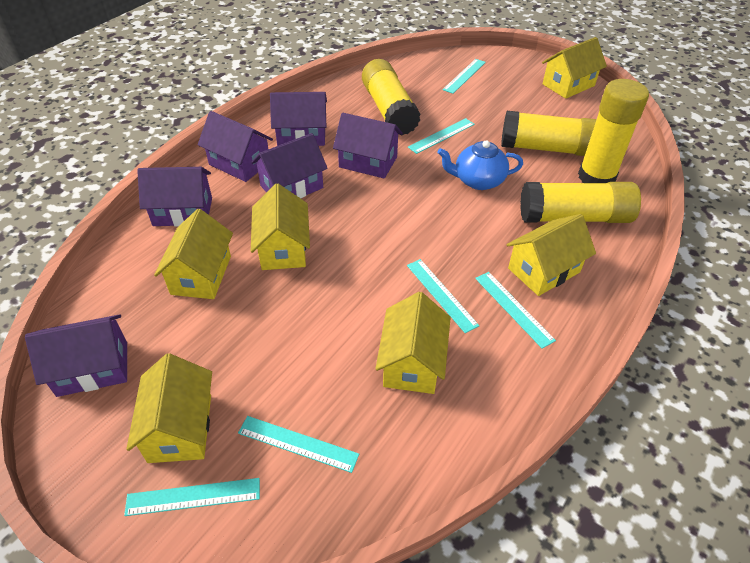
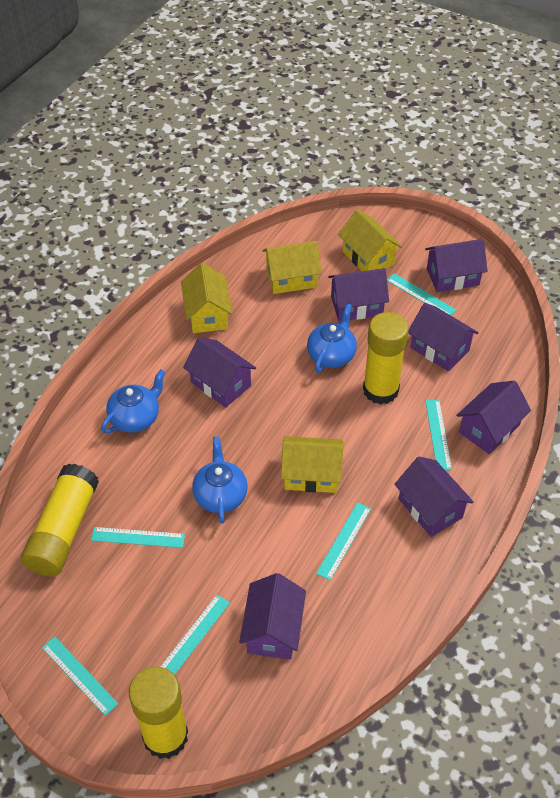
blue teapot: 1 -> 3
purple house: 6 -> 7
yellow glue stick: 4 -> 3
yellow house: 6 -> 4

